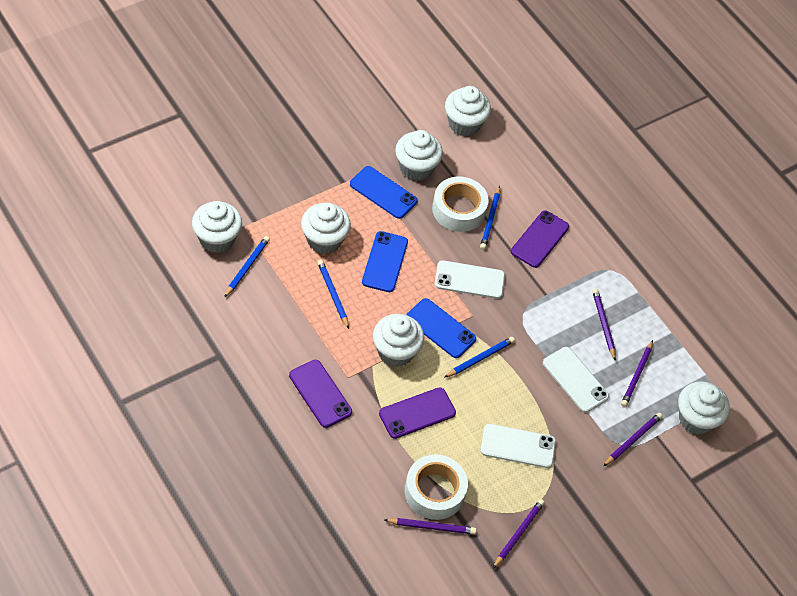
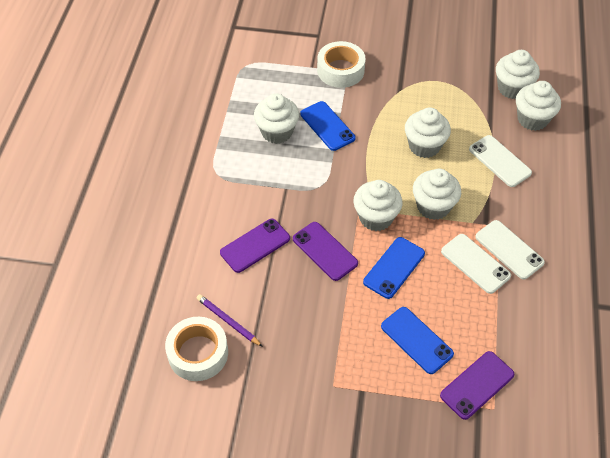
blue pencil: 4 -> 0
purple pencil: 5 -> 1

